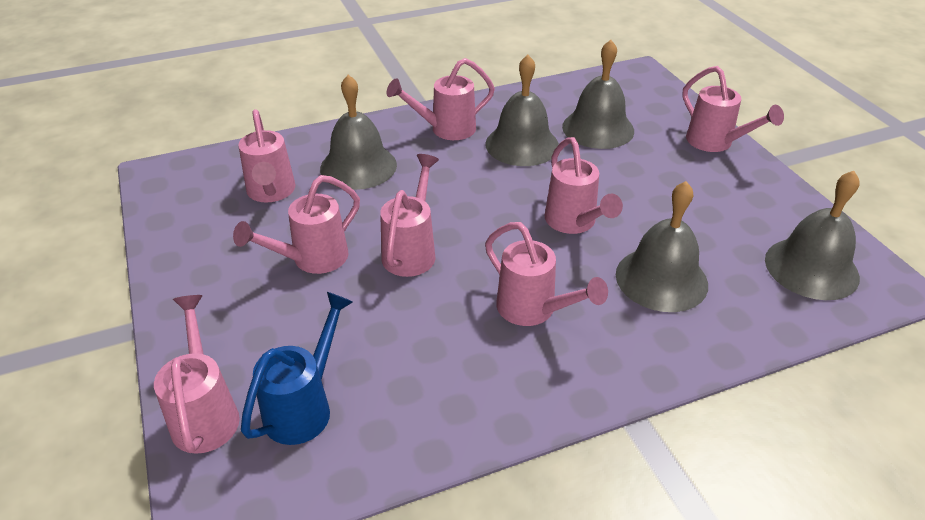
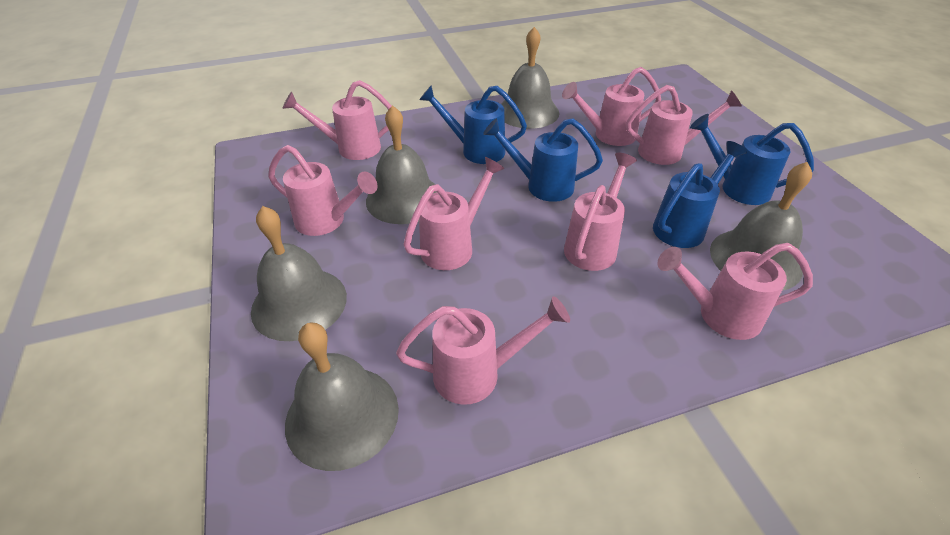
blue watering can: 1 -> 4

